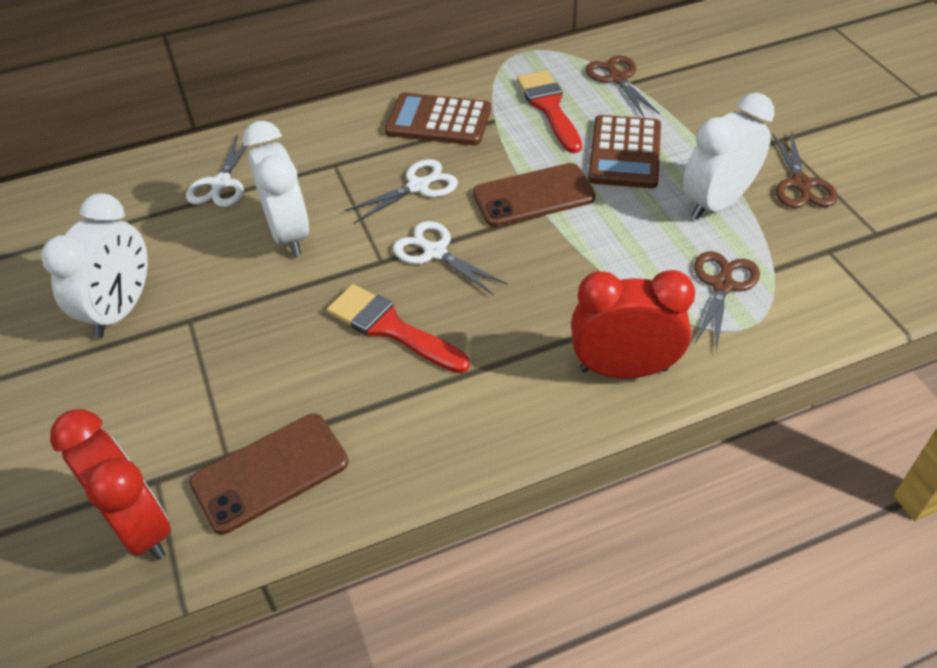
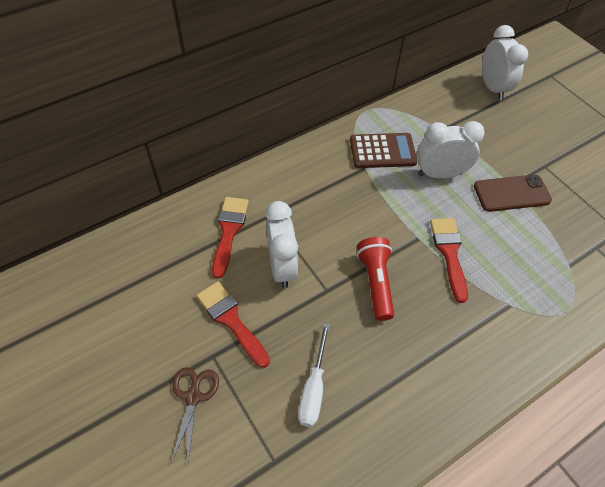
brown calculator: 2 -> 1
brown phone: 2 -> 1
brown scissors: 3 -> 1
red brush: 2 -> 3
red clock: 2 -> 0
red flashlight: 0 -> 1
white scissors: 3 -> 0
white screwdriver: 0 -> 1

